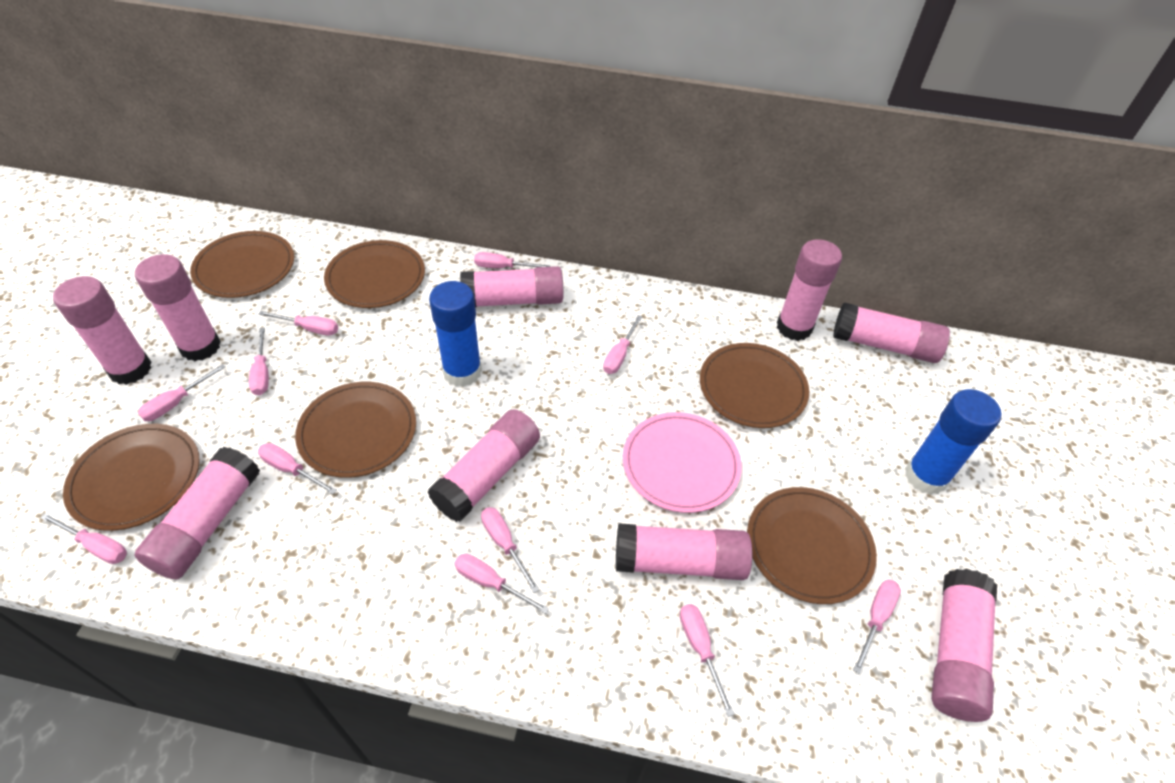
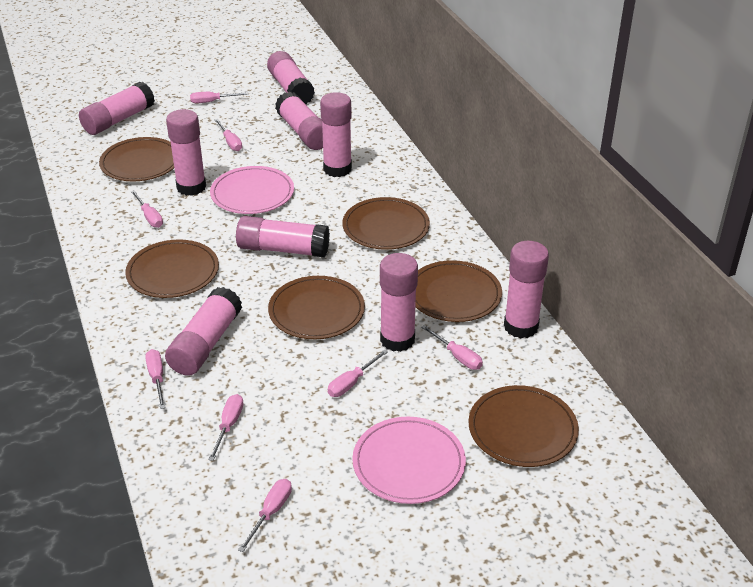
blue glue stick: 2 -> 0
pink plate: 1 -> 2
pink screwdriver: 11 -> 8

